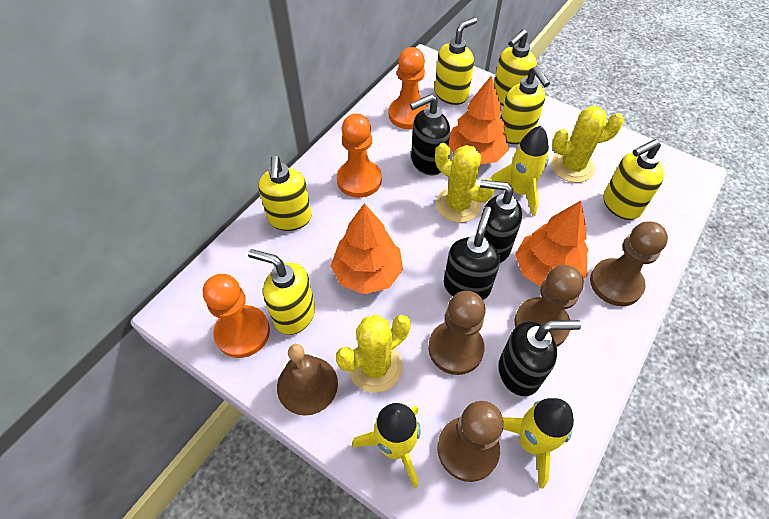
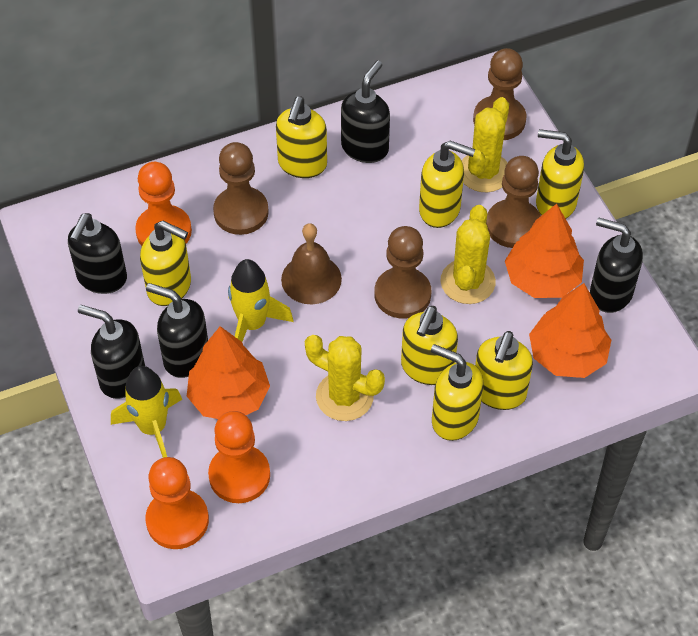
black soap dispenser: 4 -> 5
yellow rocket: 3 -> 2
yellow soap dispenser: 6 -> 7

